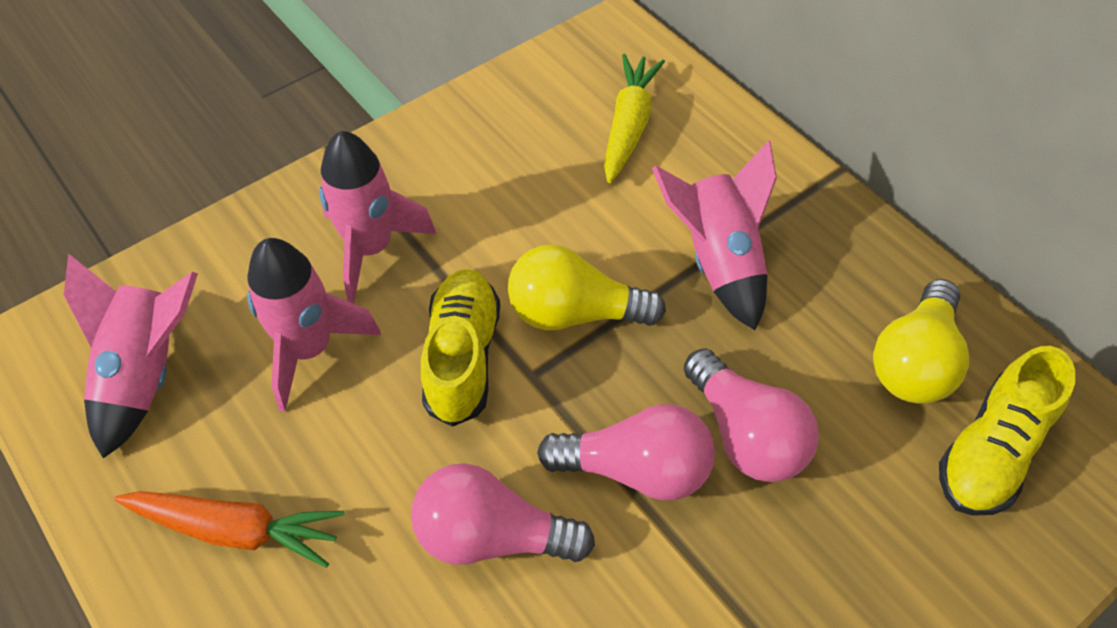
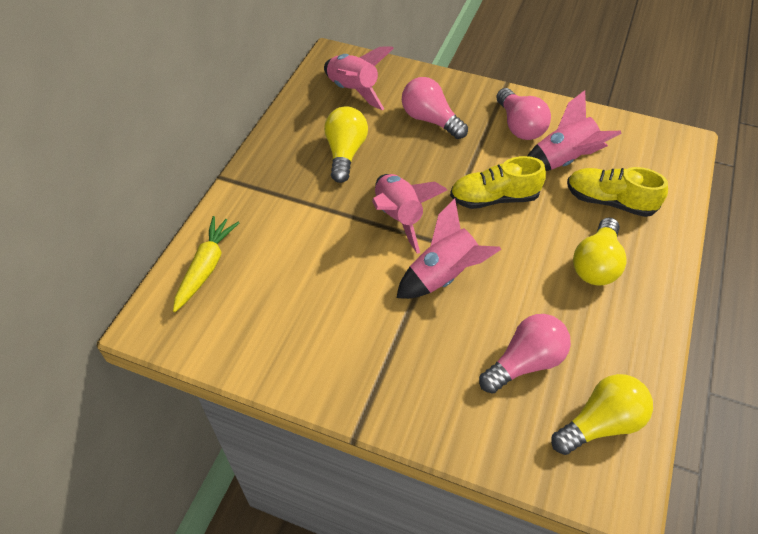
orange carrot: 1 -> 0
yellow light bulb: 2 -> 3

